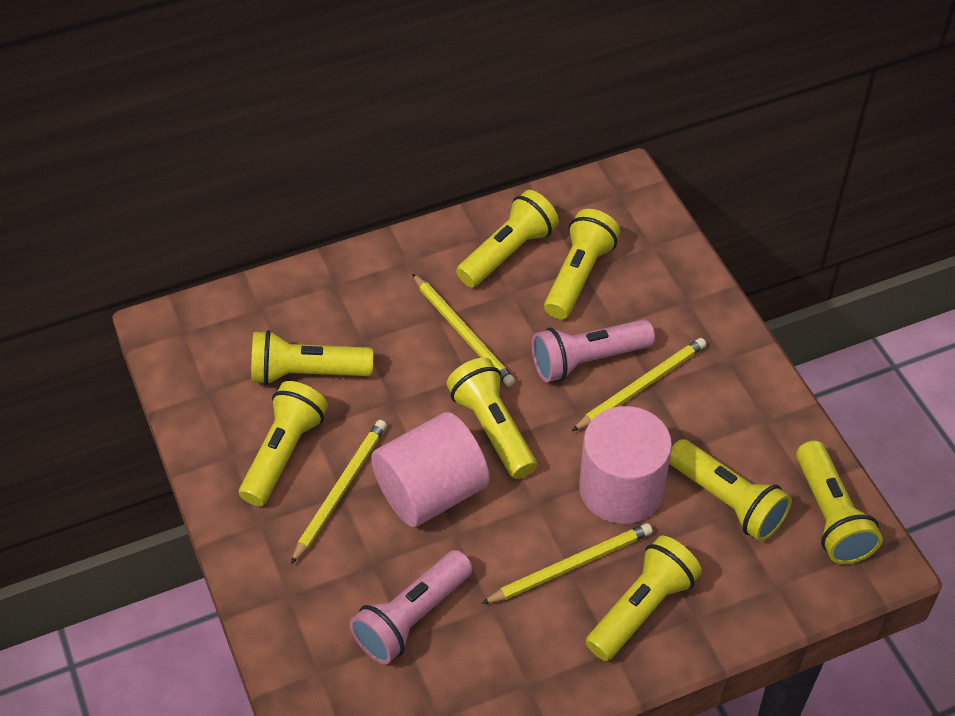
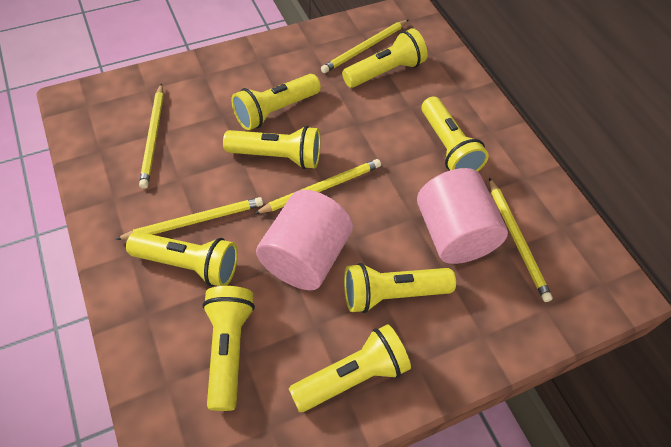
pink flashlight: 2 -> 0
yellow pencil: 4 -> 5

